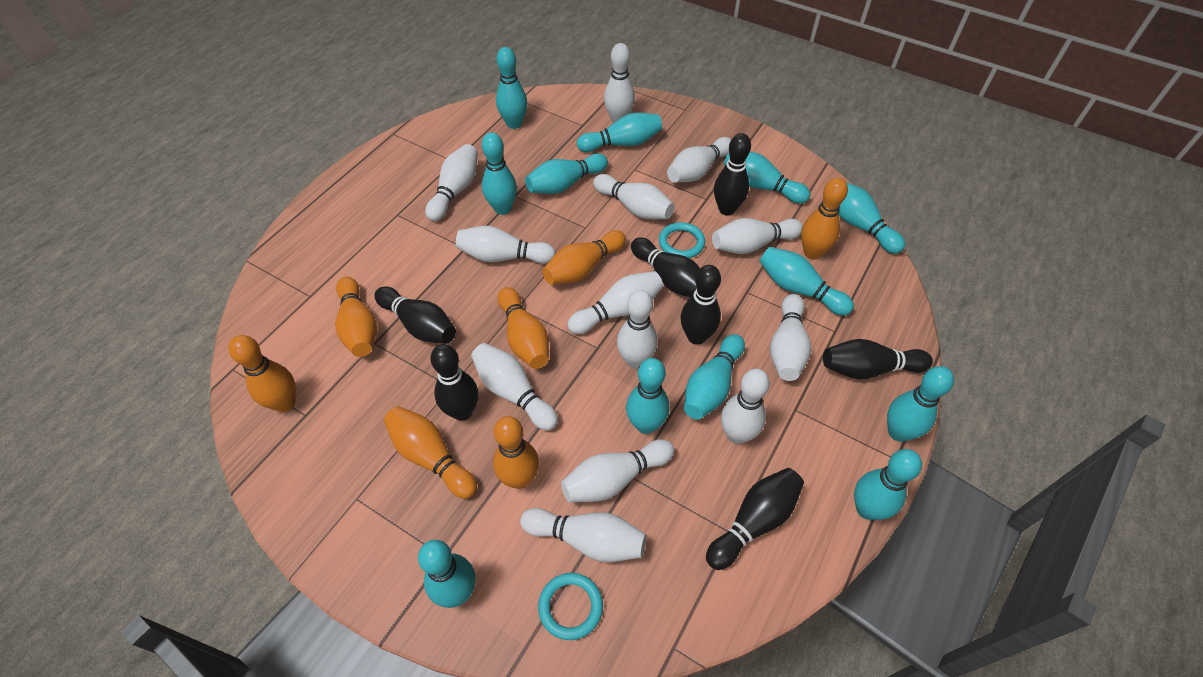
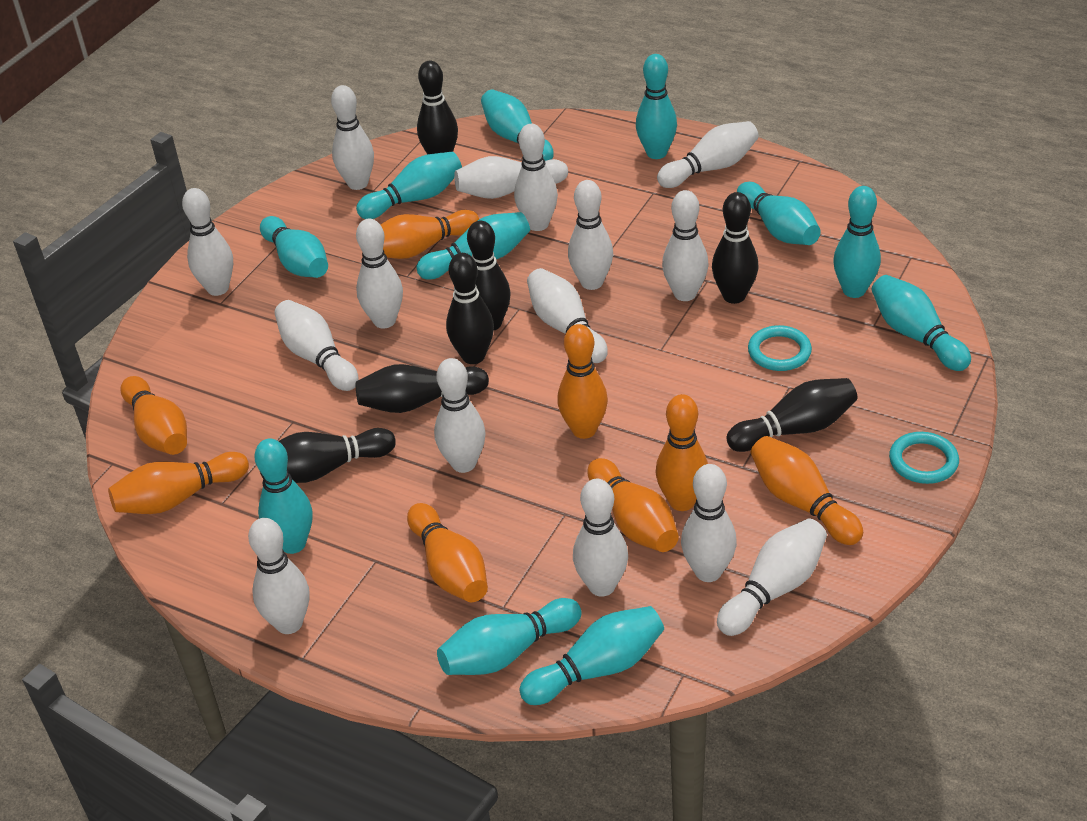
orange bowling pin: 7 -> 8
turquoise bowling pin: 12 -> 11
white bowling pin: 13 -> 15

